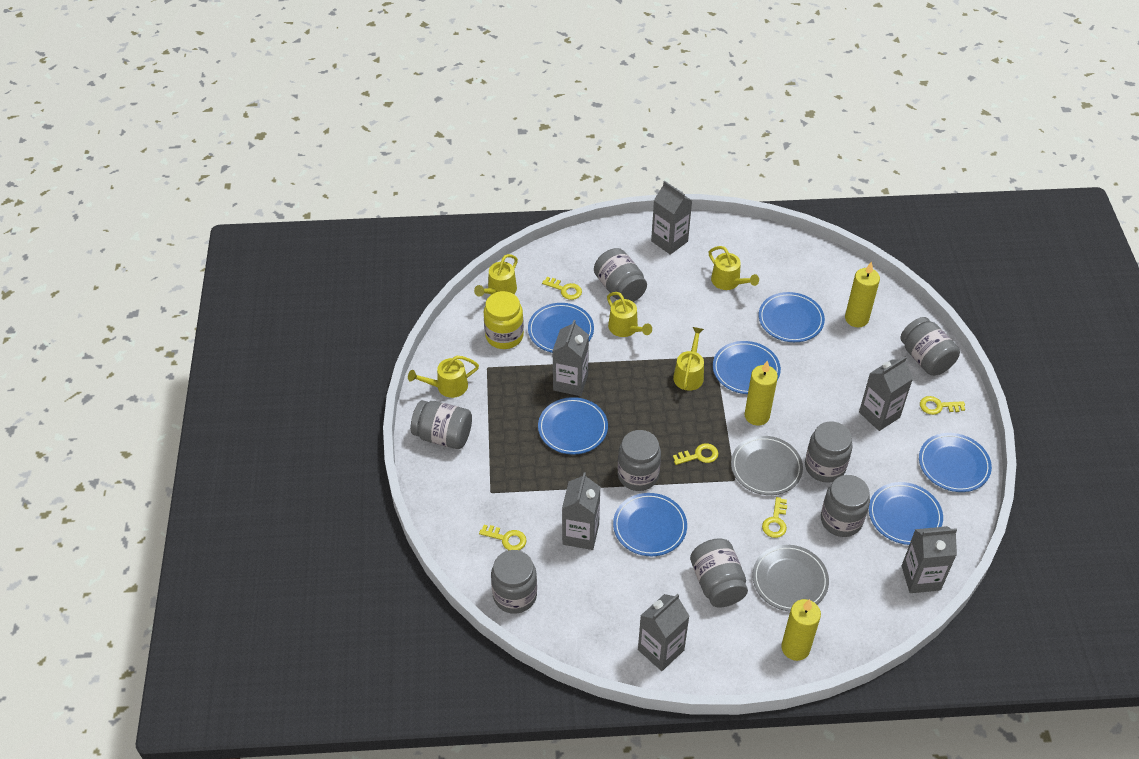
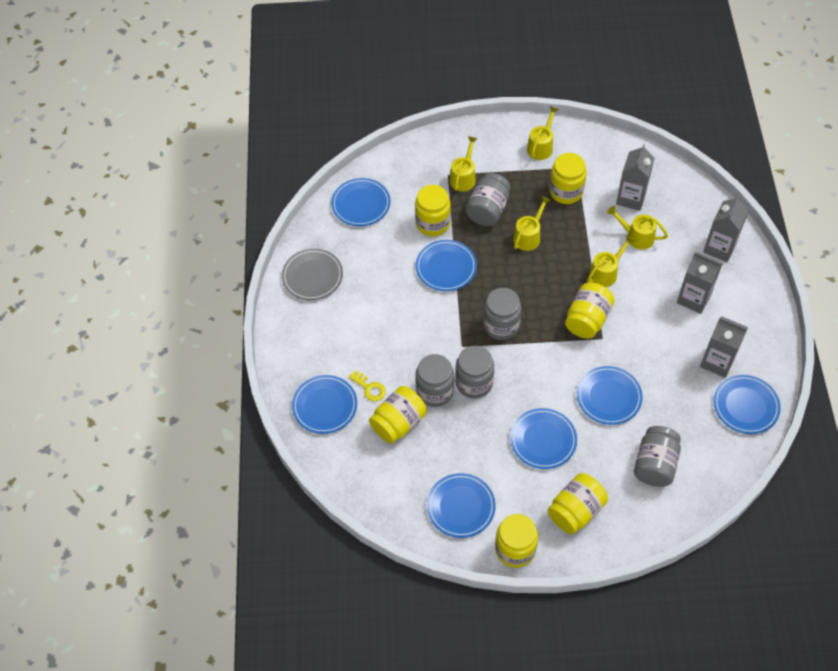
grey carton: 6 -> 4
grey jar: 8 -> 5
grey plate: 2 -> 1
yellow candle: 3 -> 0
yellow jar: 1 -> 6
yellow key: 5 -> 1

